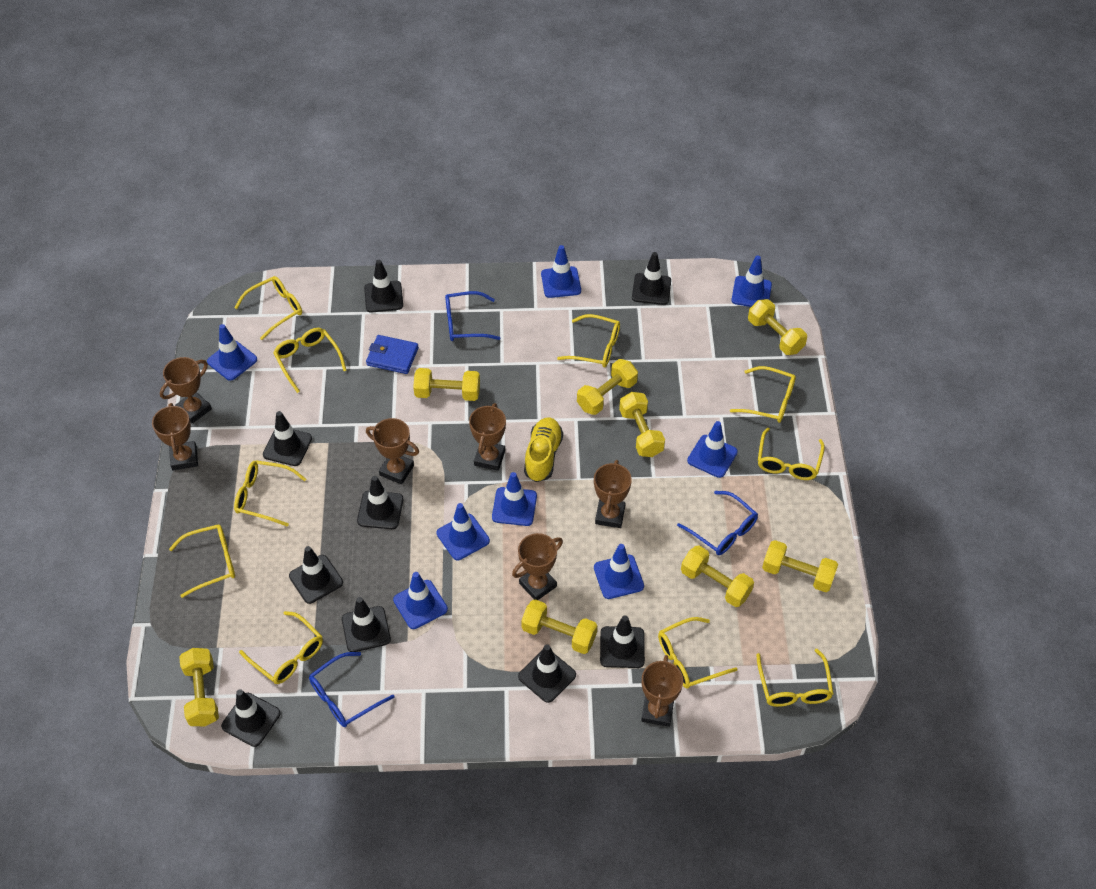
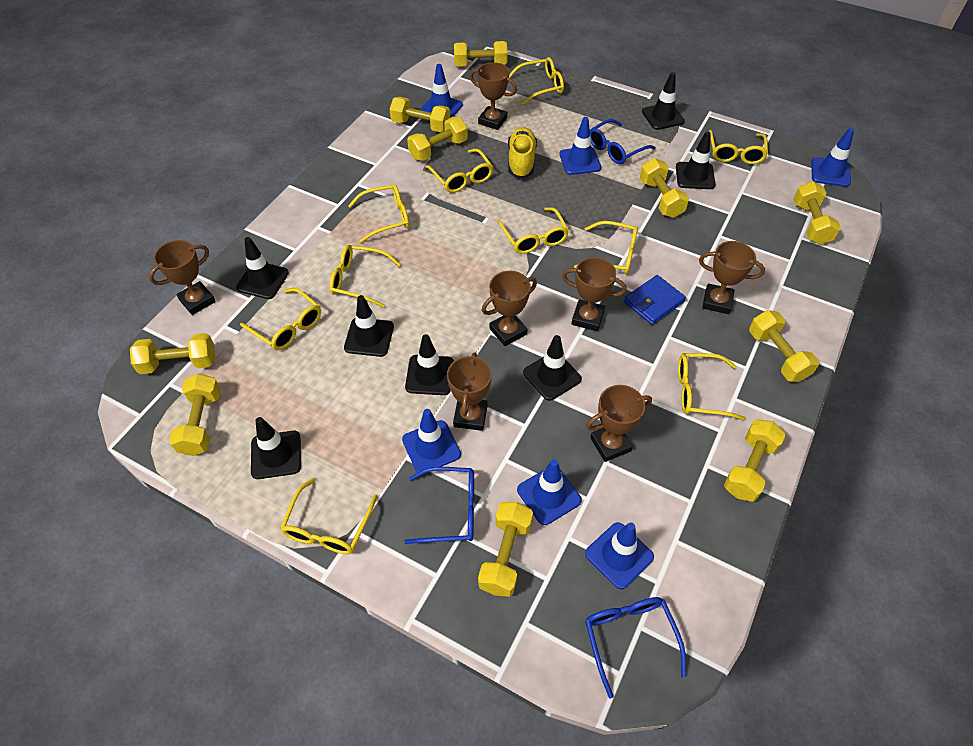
black traffic cone: 9 -> 7
blue traffic cone: 8 -> 6
yellow dumbbell: 8 -> 10

